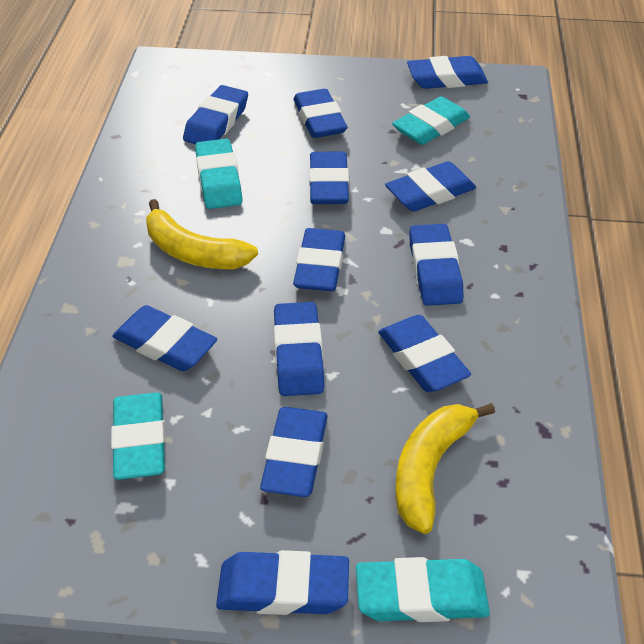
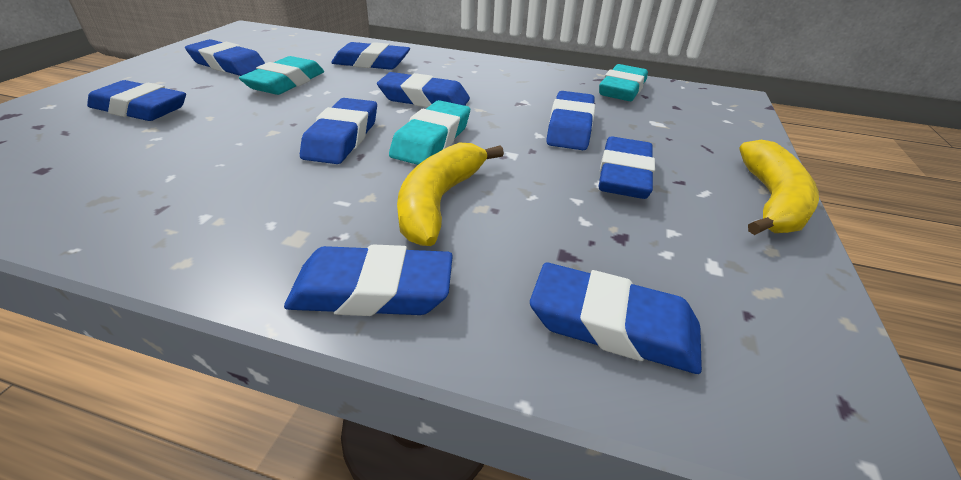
blue eraser: 12 -> 9
turquoise eraser: 4 -> 3

